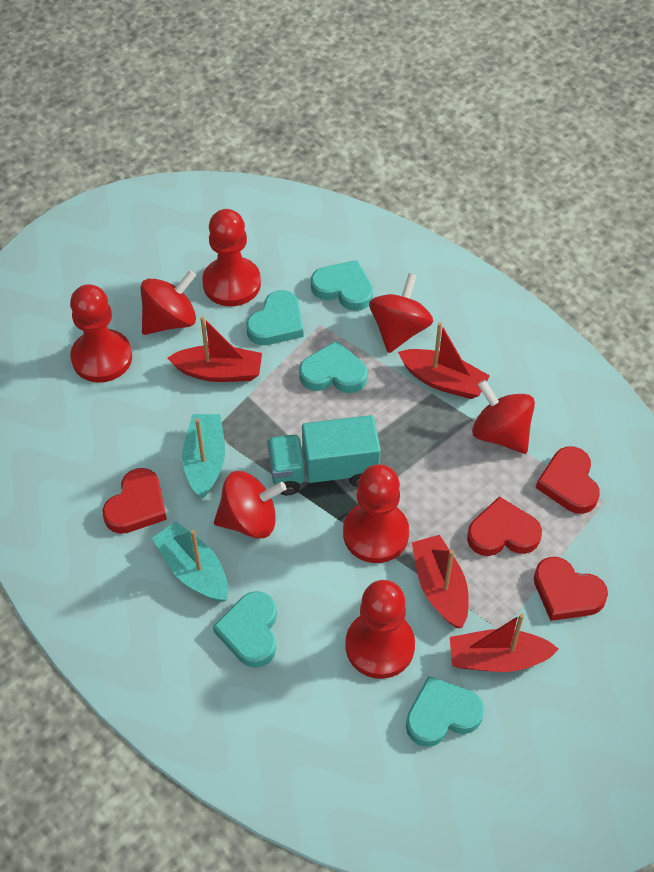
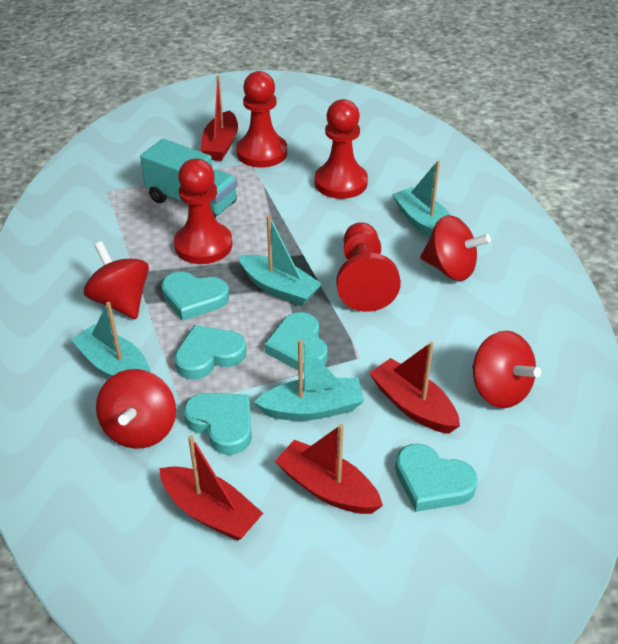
red heart: 4 -> 0
turquoise boat: 2 -> 4

